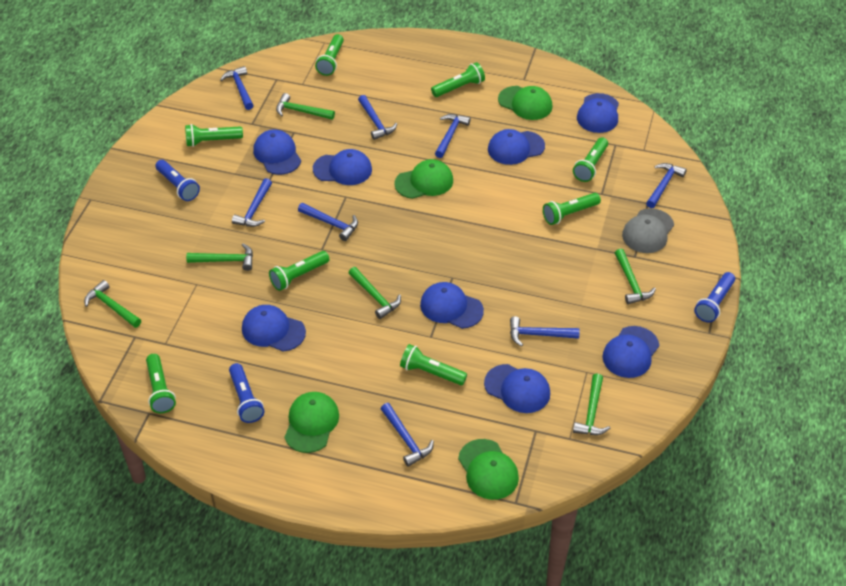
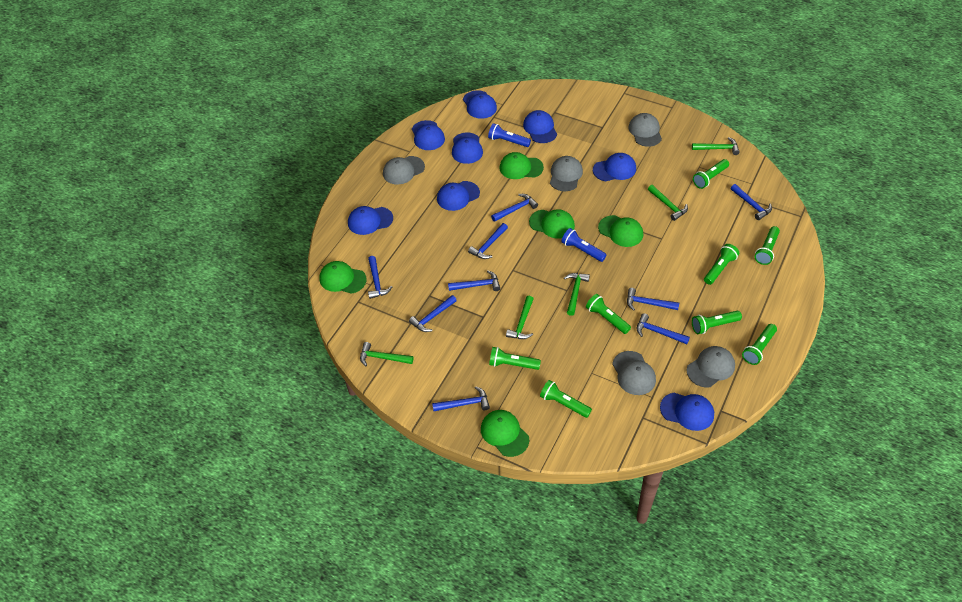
blue flashlight: 3 -> 2
blue hammer: 8 -> 9
green cap: 4 -> 5
green hammer: 6 -> 5
grey cap: 1 -> 5

